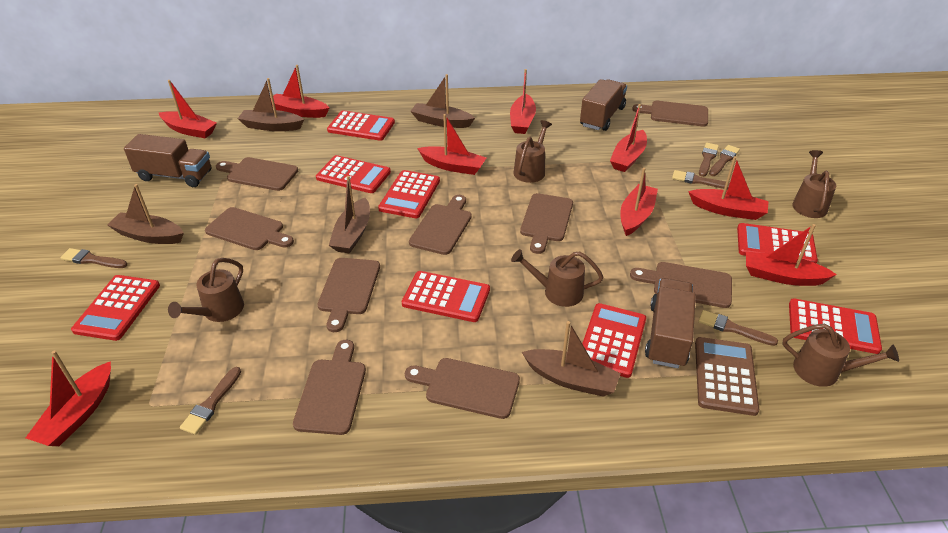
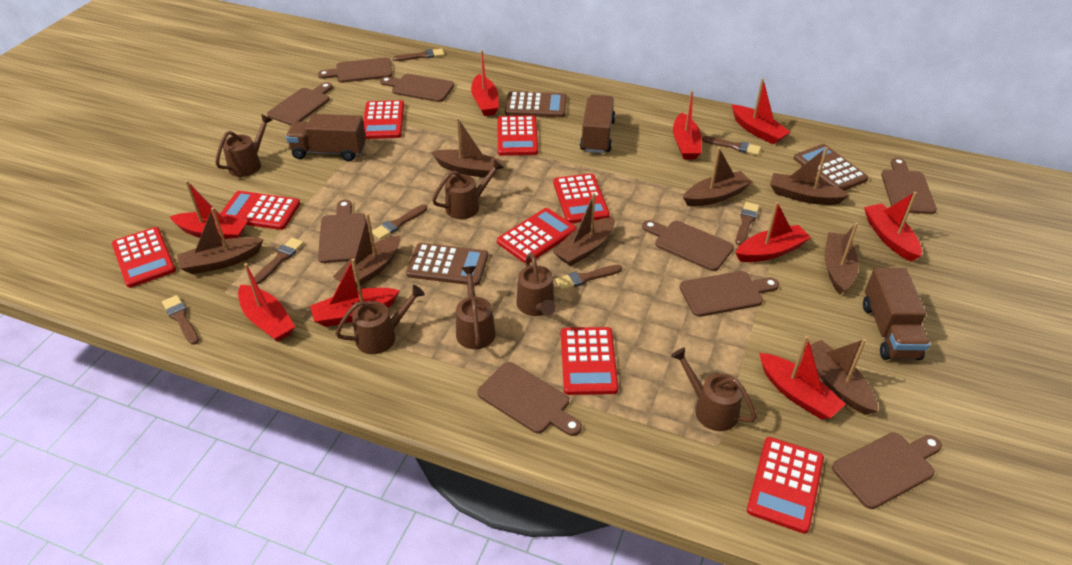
brown boat: 5 -> 8
brown brush: 6 -> 7
brown calculator: 1 -> 3
brown watering can: 5 -> 6

